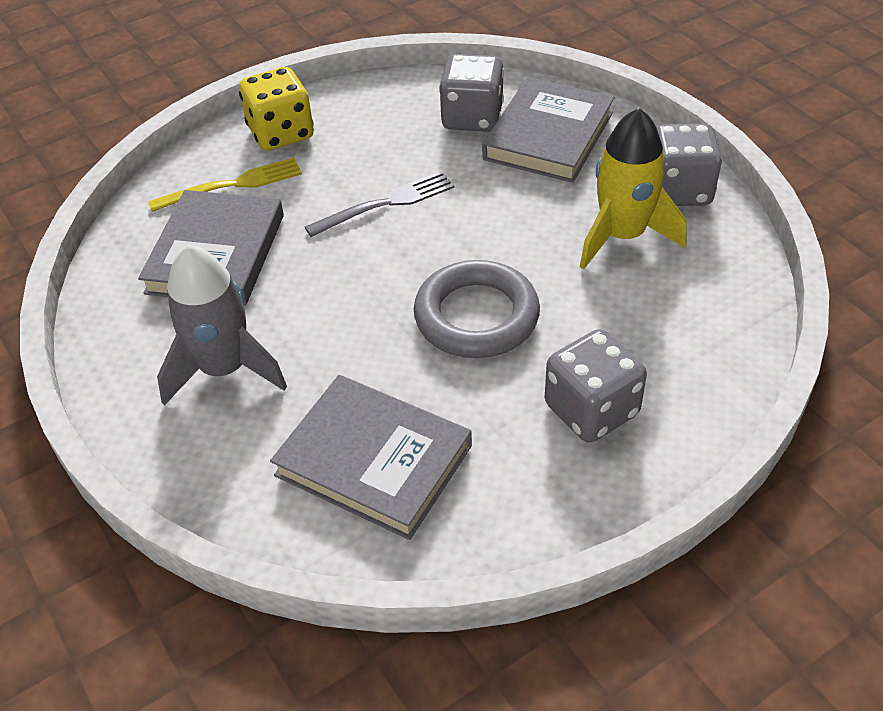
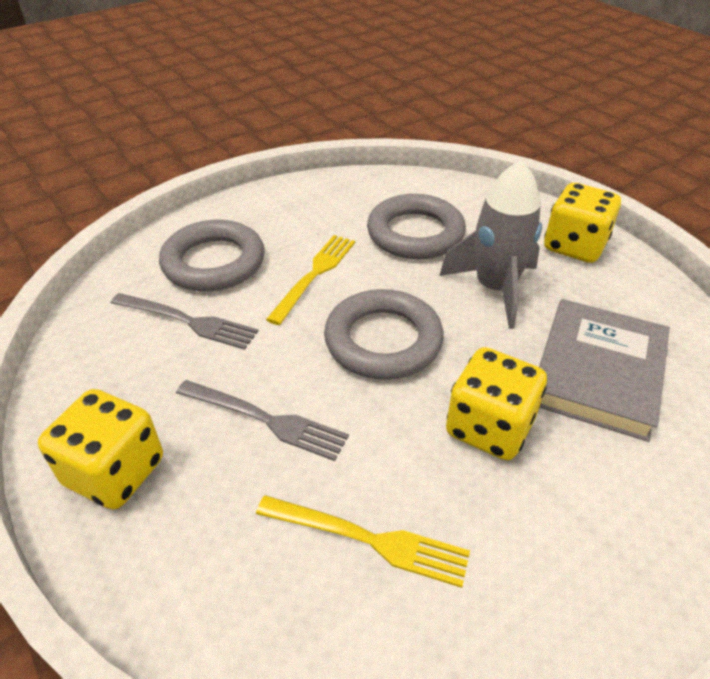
grey book: 3 -> 1
grey dice: 3 -> 0
grey fork: 1 -> 2
grey ring: 1 -> 3
yellow dice: 1 -> 3
yellow fork: 1 -> 2
yellow rocket: 1 -> 0

